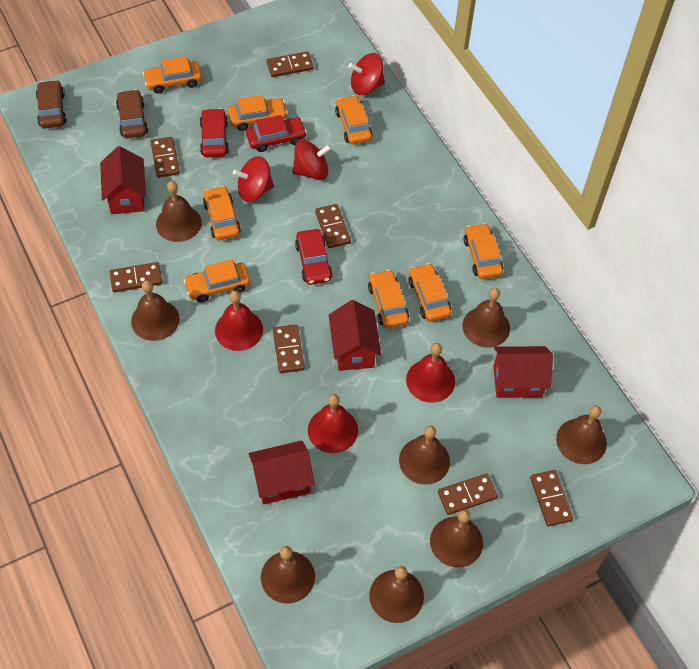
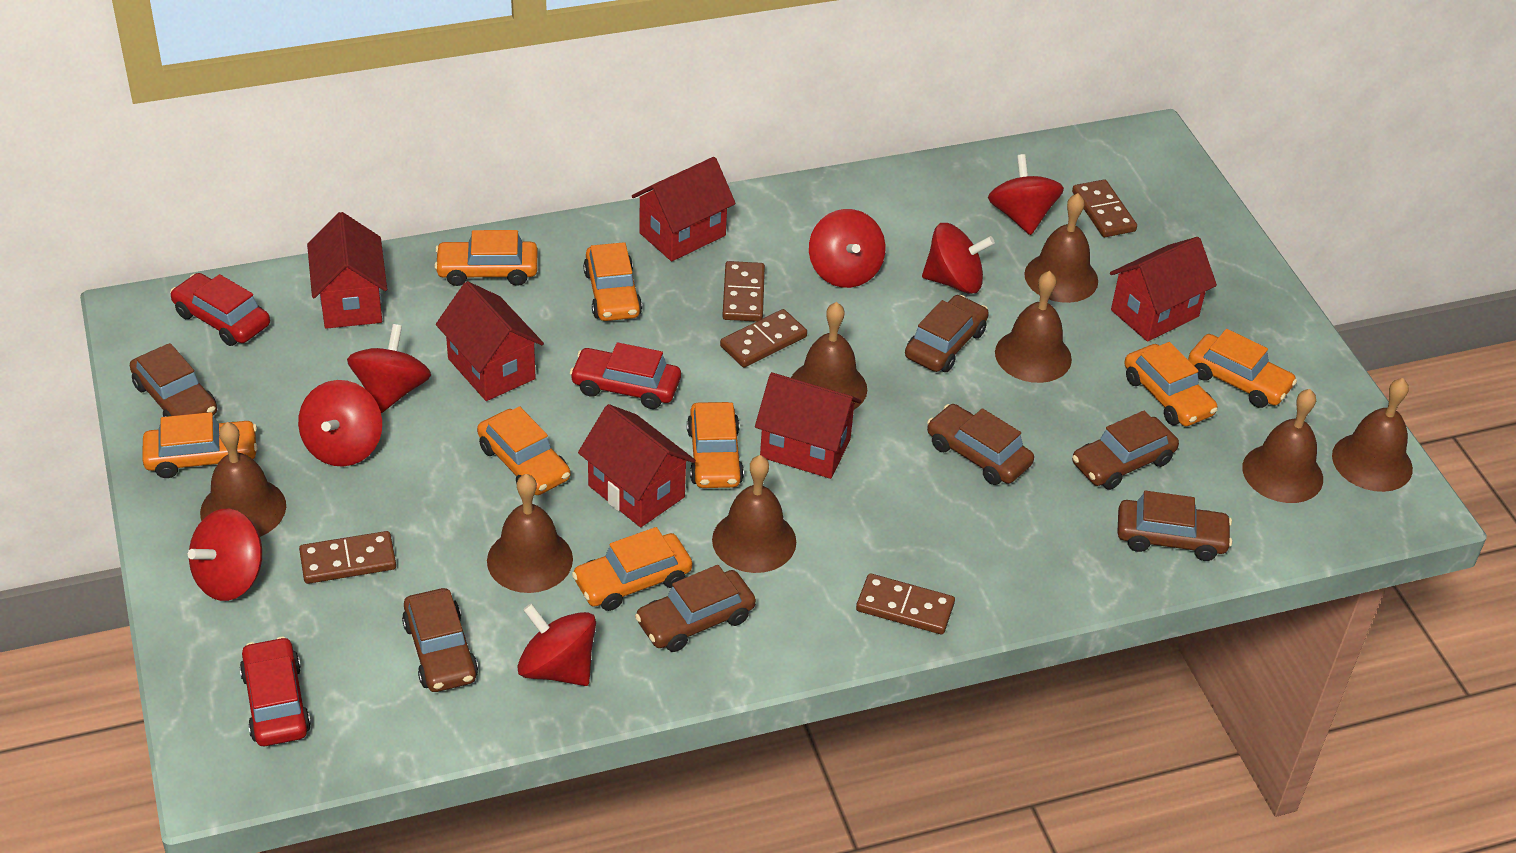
brown car: 2 -> 7
brown domino: 7 -> 5
red bell: 3 -> 0
red house: 4 -> 6
red spinning top: 3 -> 7

